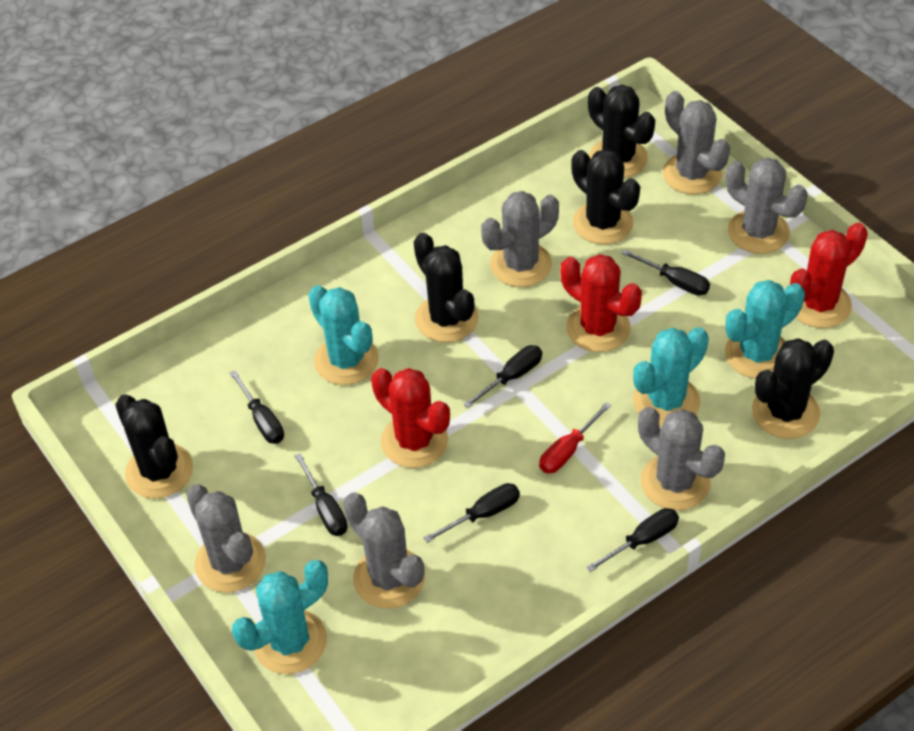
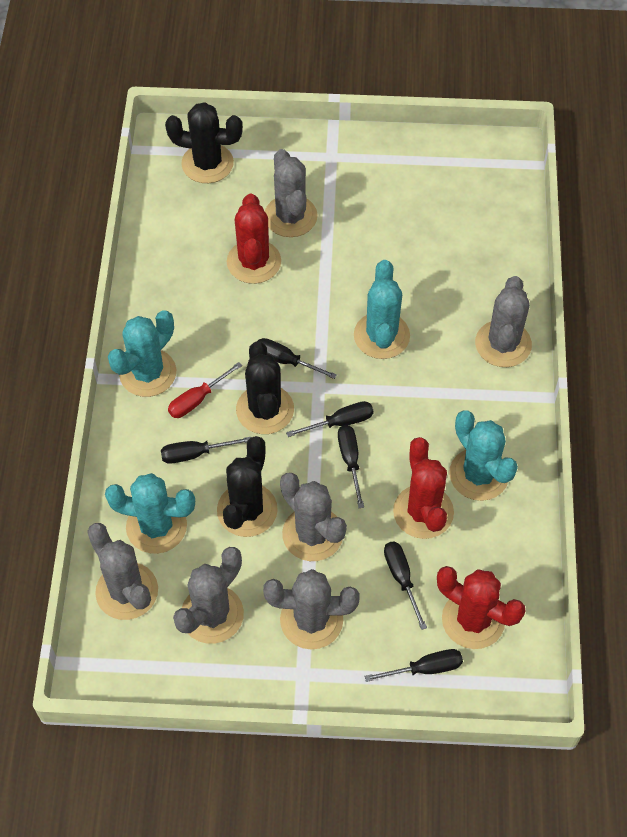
black cactus: 5 -> 3

